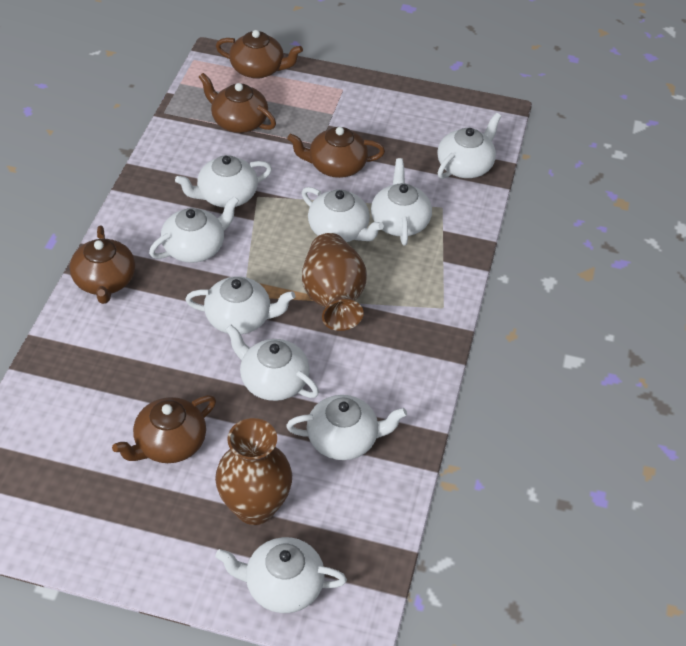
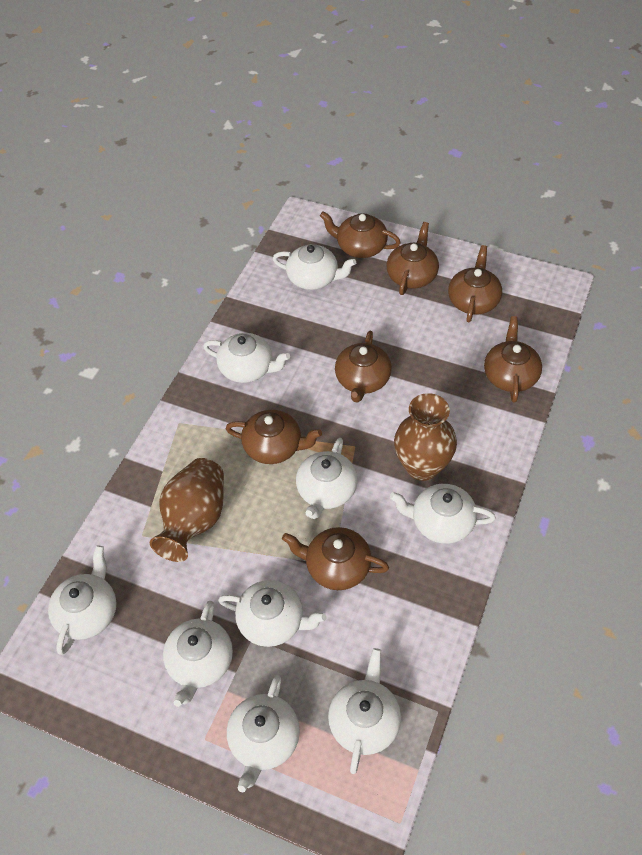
brown teapot: 5 -> 7

